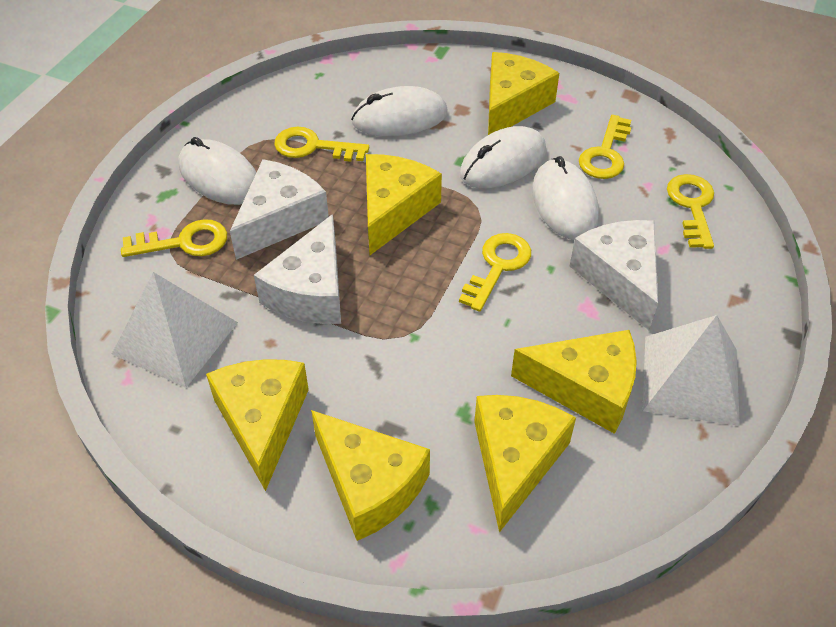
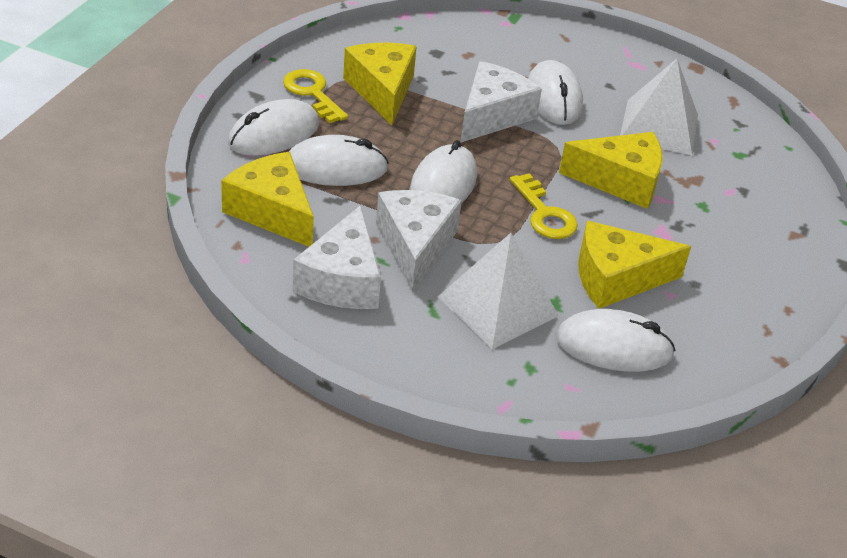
white mouse: 4 -> 5
yellow cheese: 6 -> 4
yellow key: 5 -> 2

